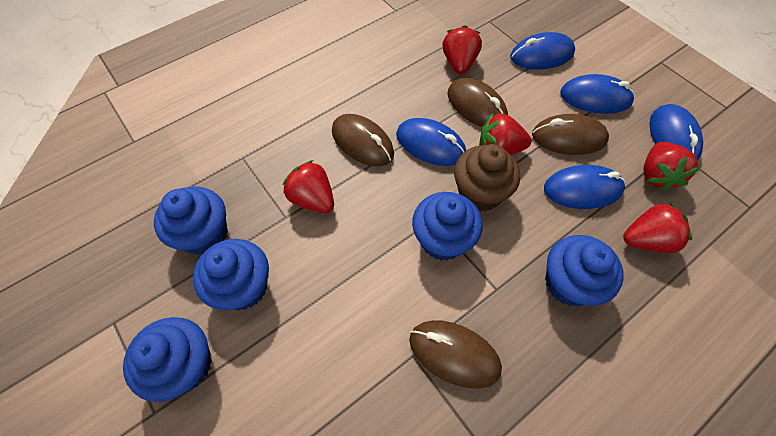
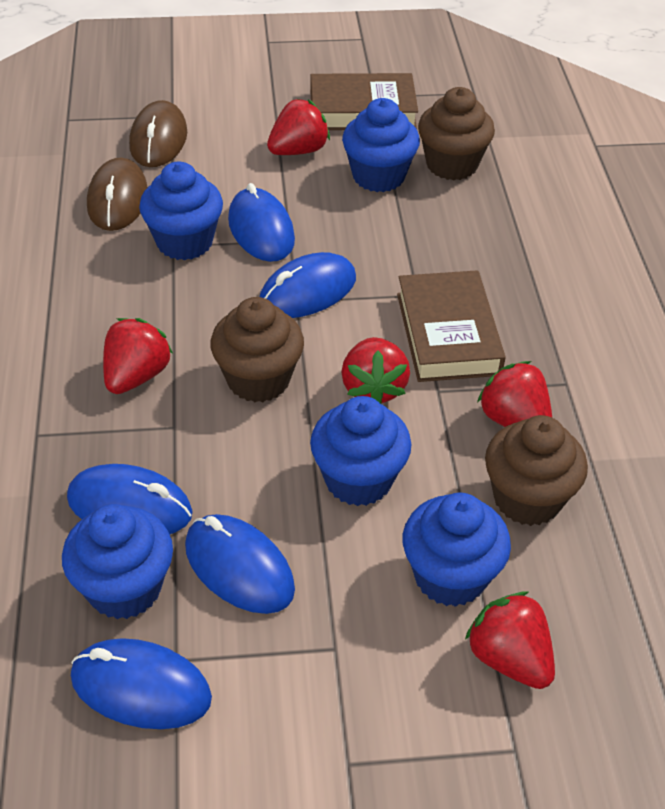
brown book: 0 -> 2
brown cupcake: 1 -> 3
brown mouse: 4 -> 2

